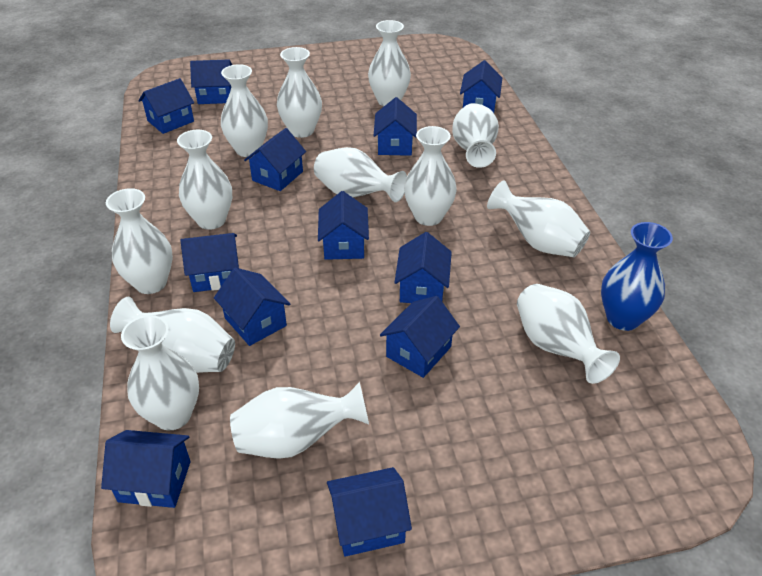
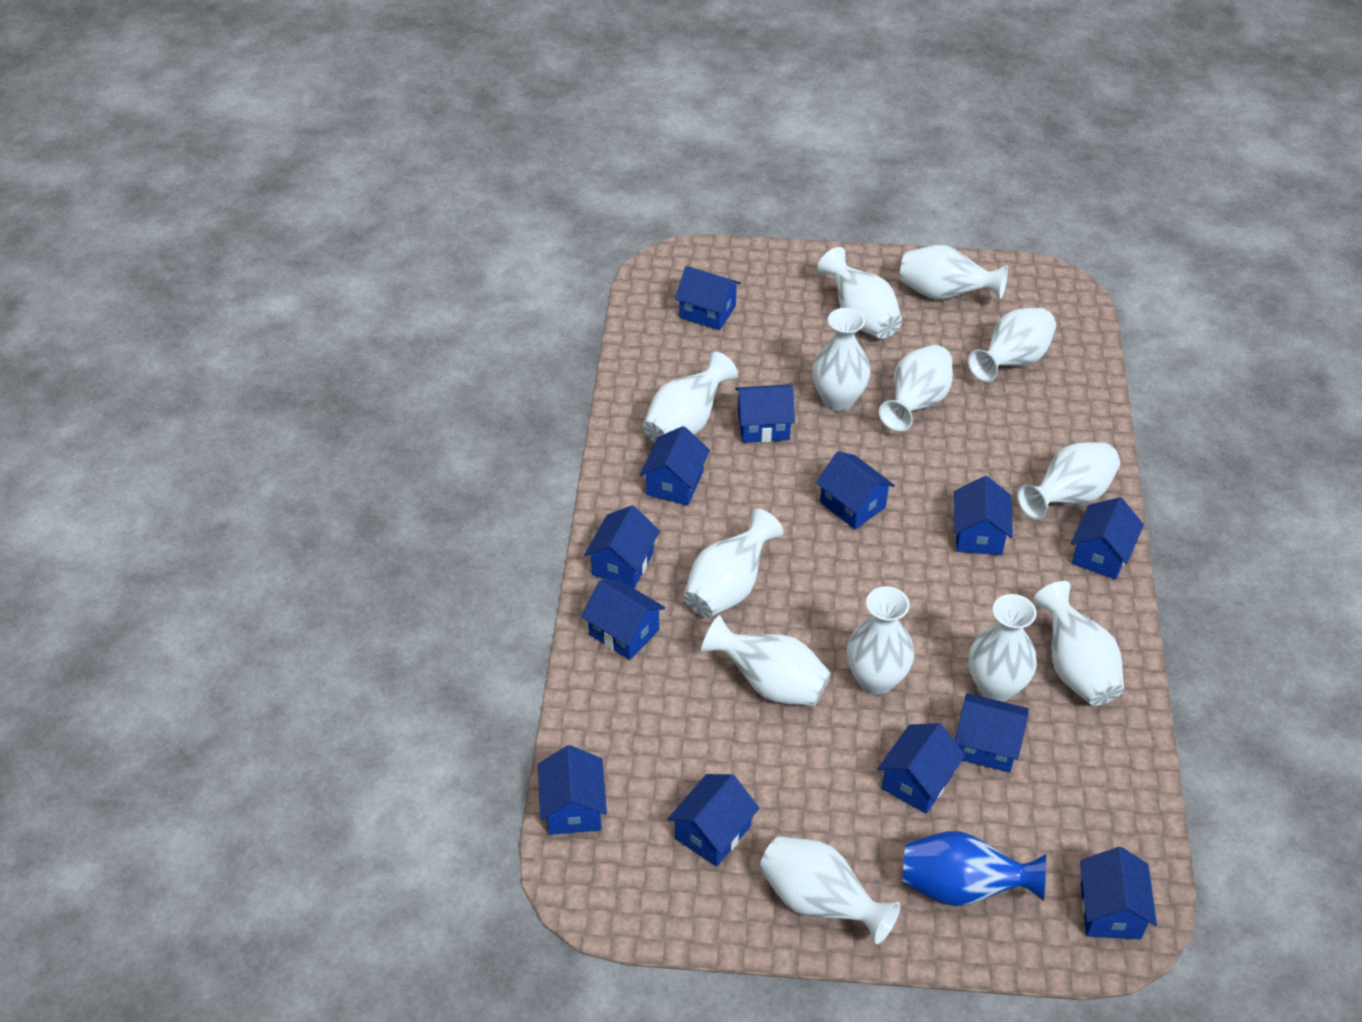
blue house: 12 -> 13

